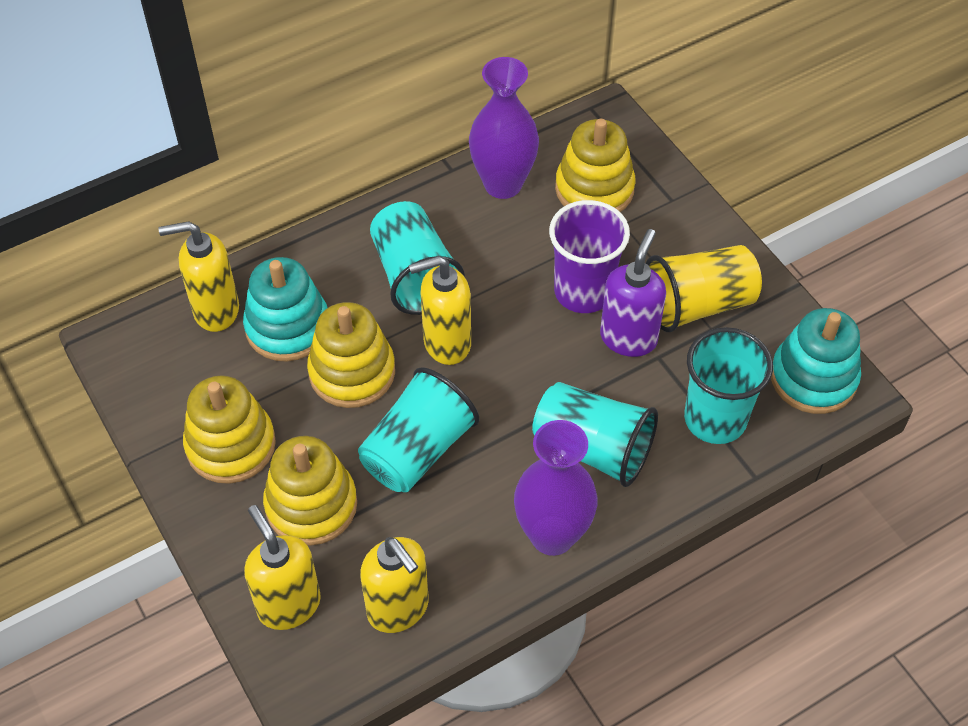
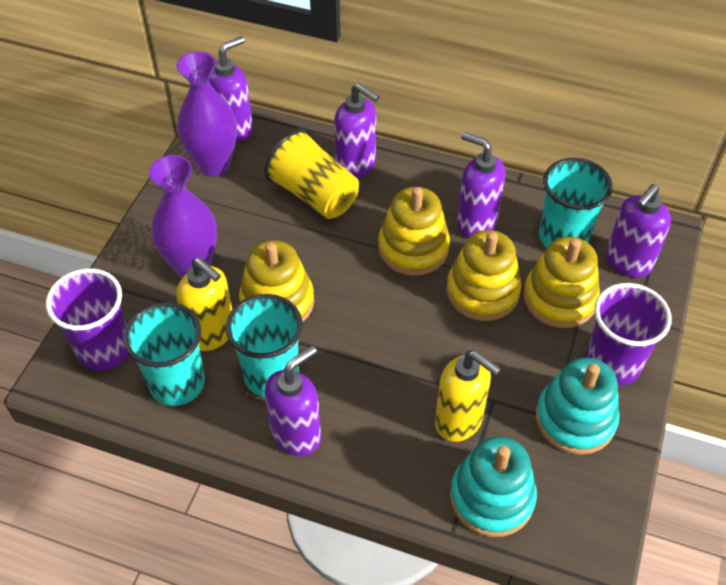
purple cup: 1 -> 2
purple soap dispenser: 1 -> 5
turquoise cup: 4 -> 3
yellow soap dispenser: 4 -> 2

